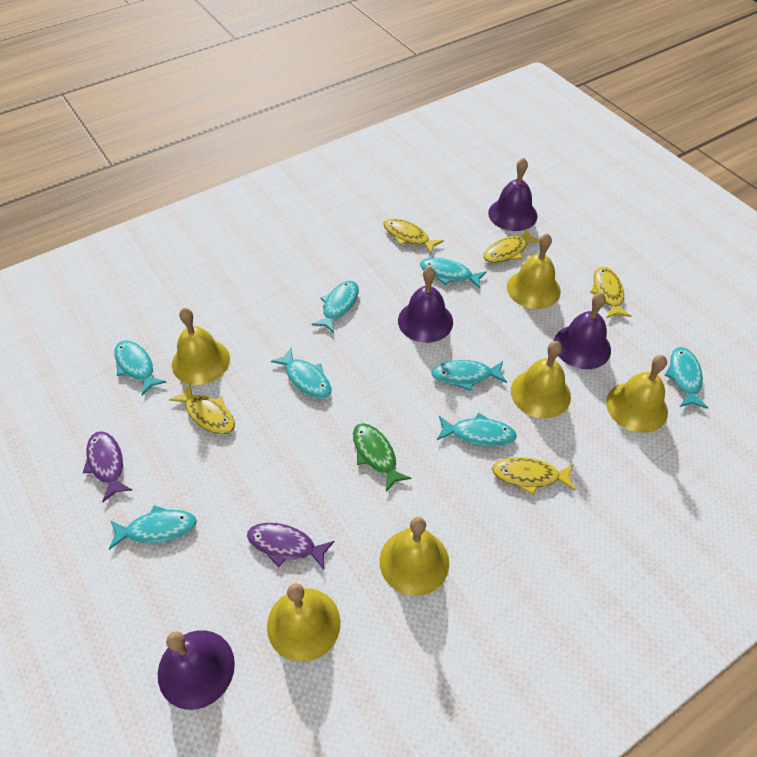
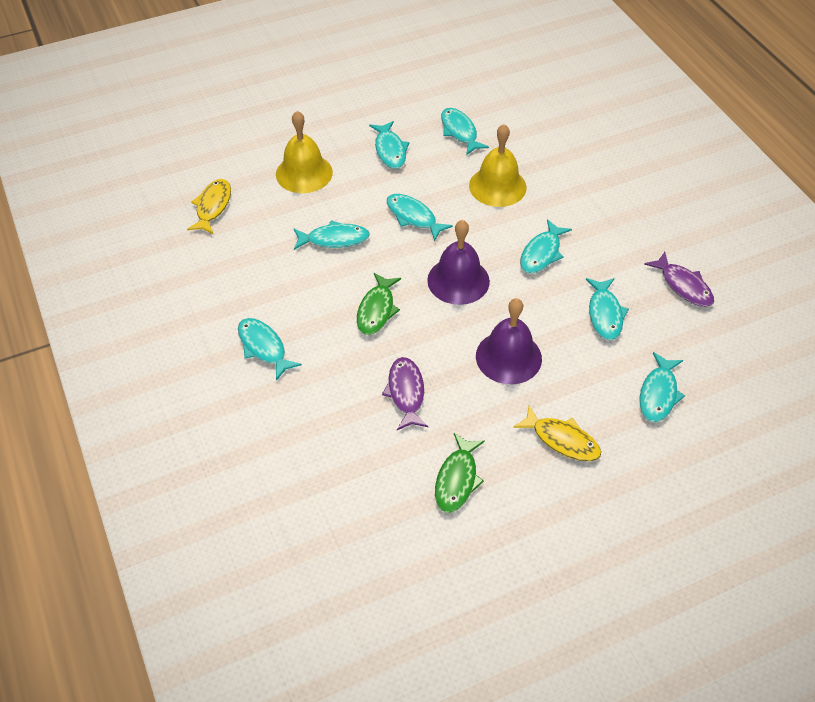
green fish: 1 -> 2
purple bell: 4 -> 2
yellow bell: 6 -> 2
yellow fish: 5 -> 2

